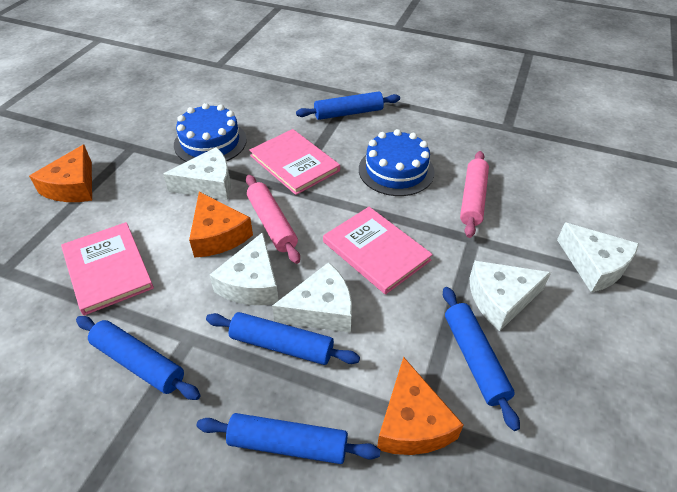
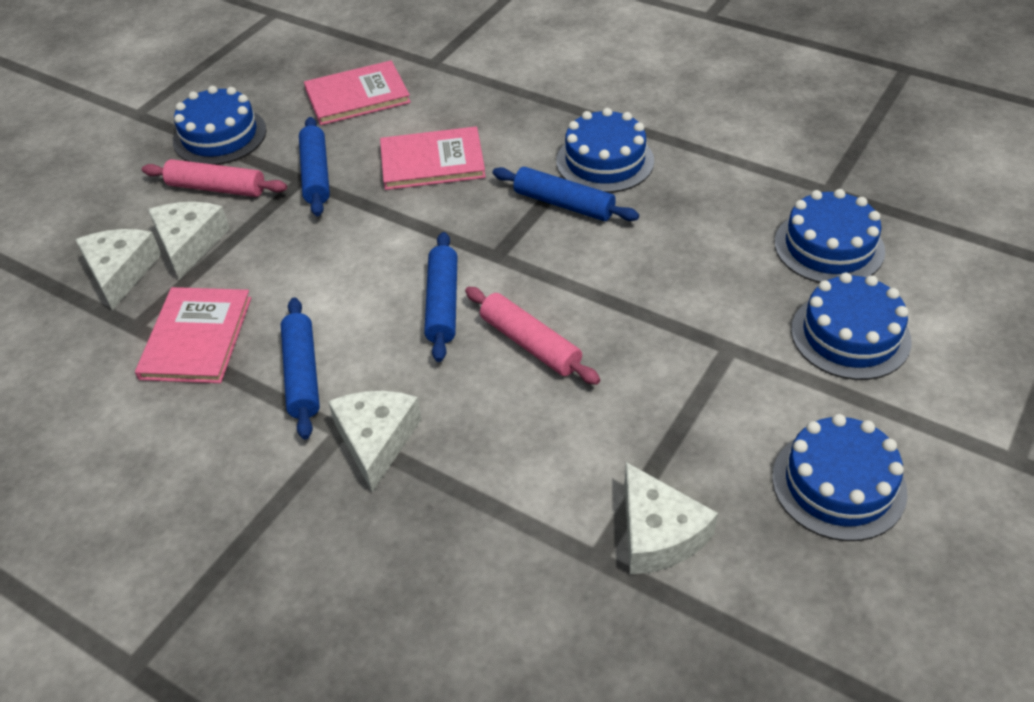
blue cake: 2 -> 5
blue rolling pin: 5 -> 4
orange cheese: 3 -> 0
white cheese: 5 -> 4

